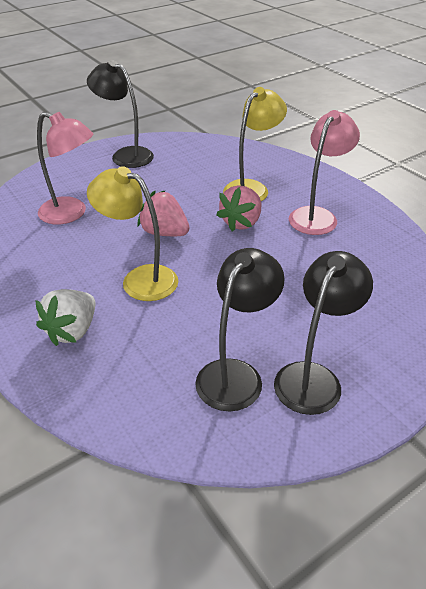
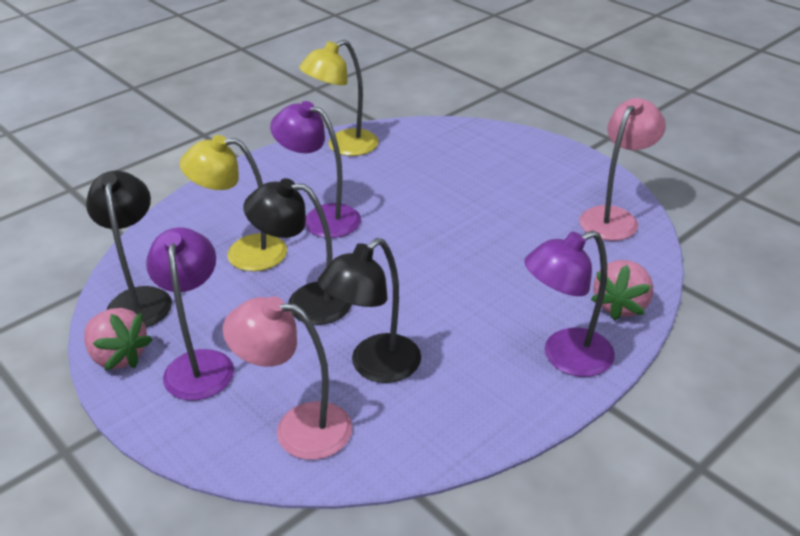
purple lamp: 0 -> 3
white strawberry: 1 -> 0

